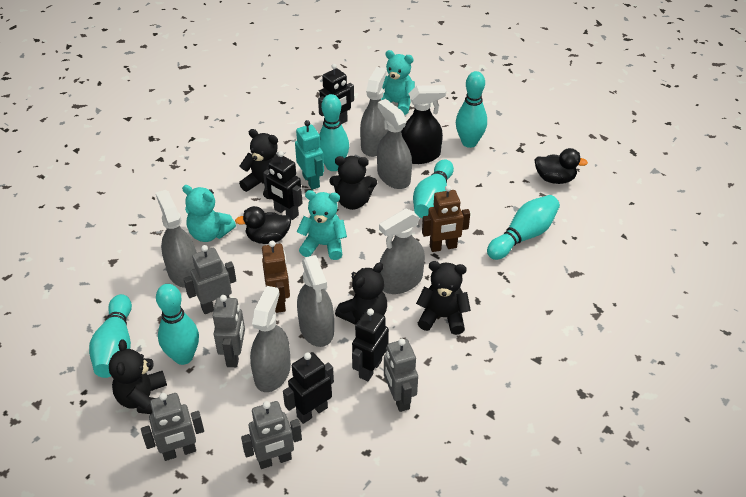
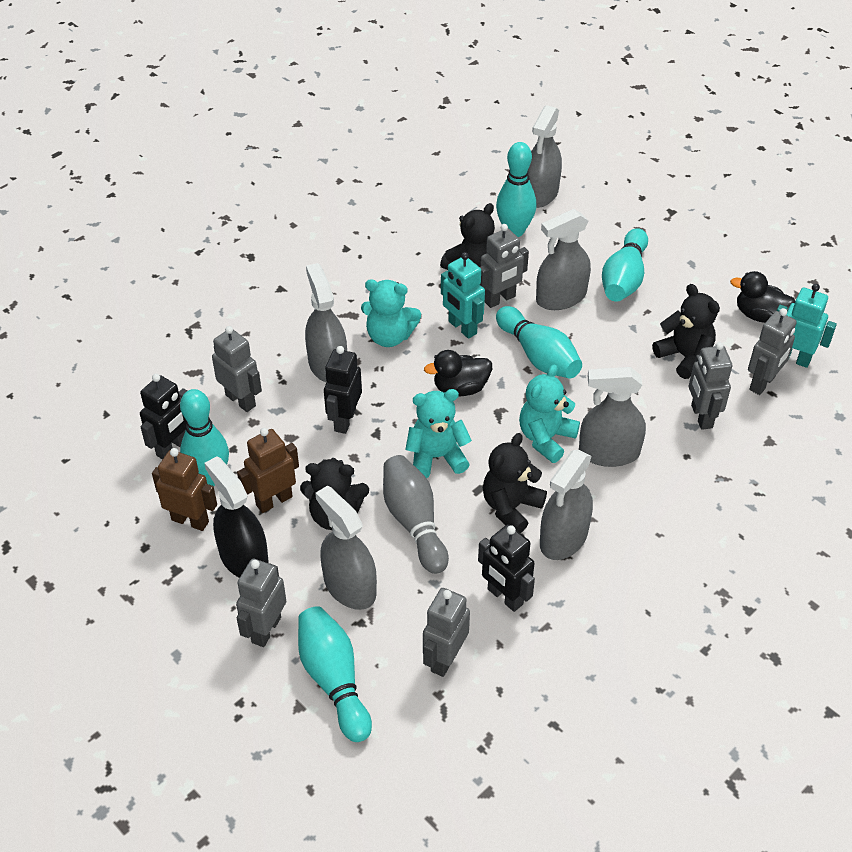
black robot: 4 -> 3
black teddy bear: 5 -> 4
grey bowling pin: 0 -> 1
grey robot: 5 -> 6
turquoise bowling pin: 6 -> 5
turquoise robot: 1 -> 2

